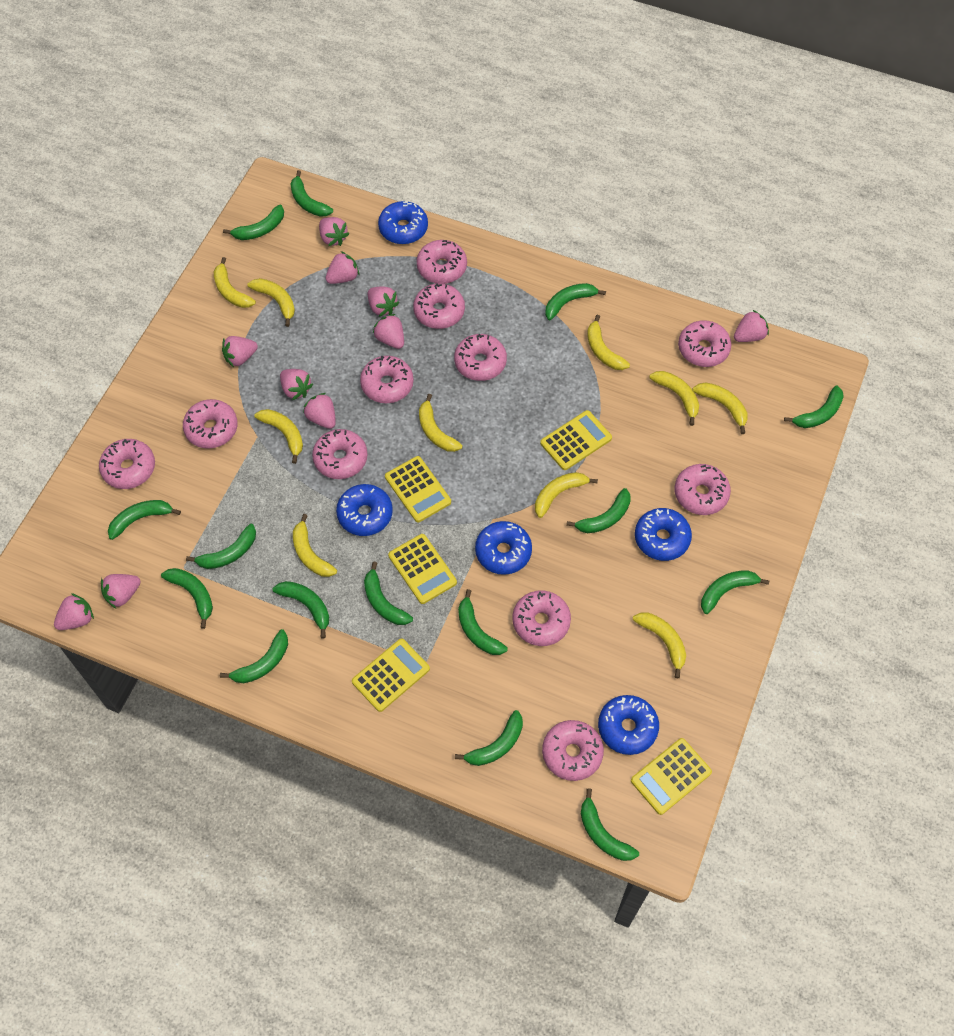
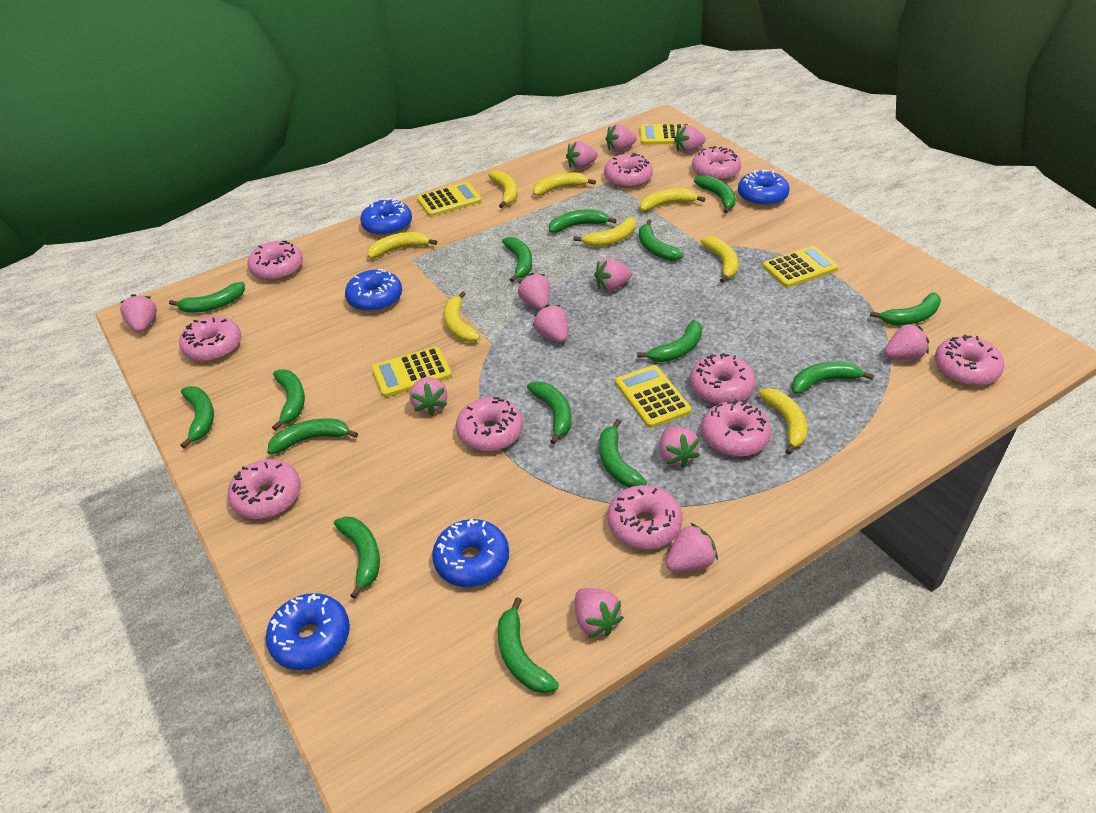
pink donut: 11 -> 10
pink strawberry: 10 -> 12
yellow banana: 10 -> 8

